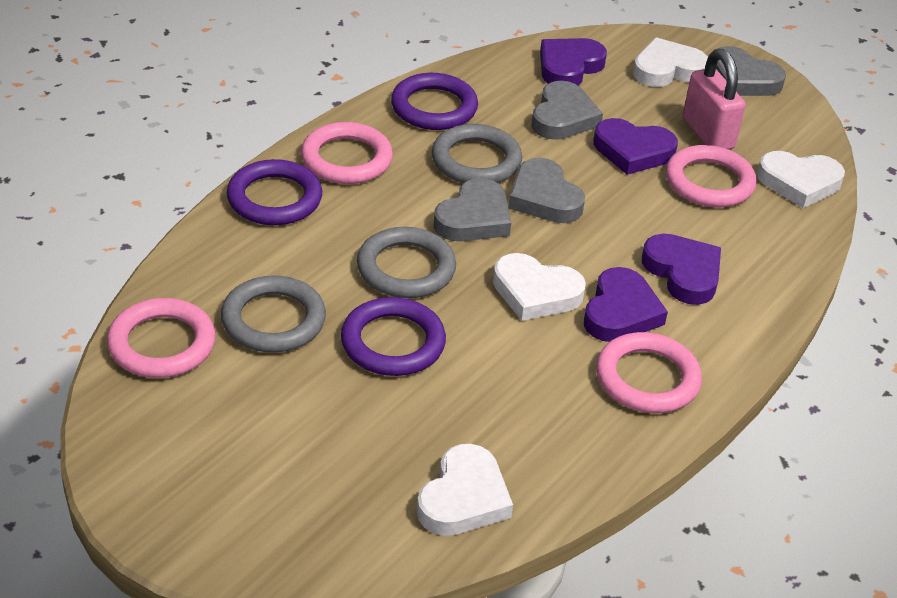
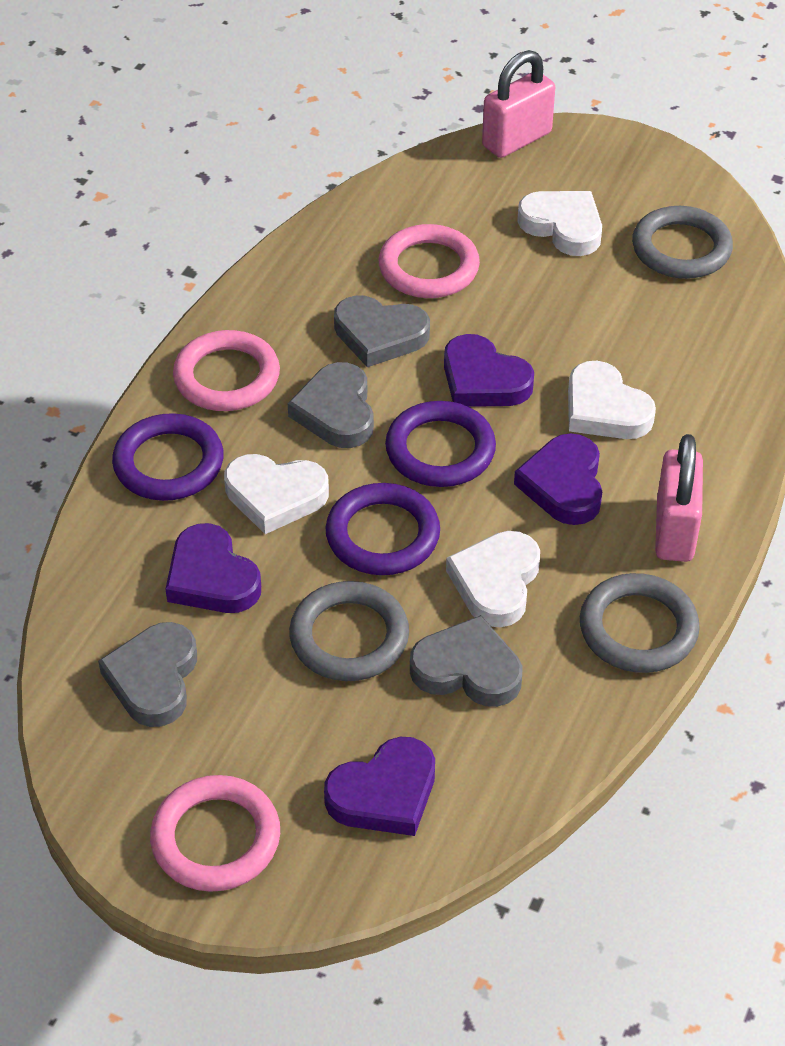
pink padlock: 1 -> 2
pink ring: 4 -> 3

